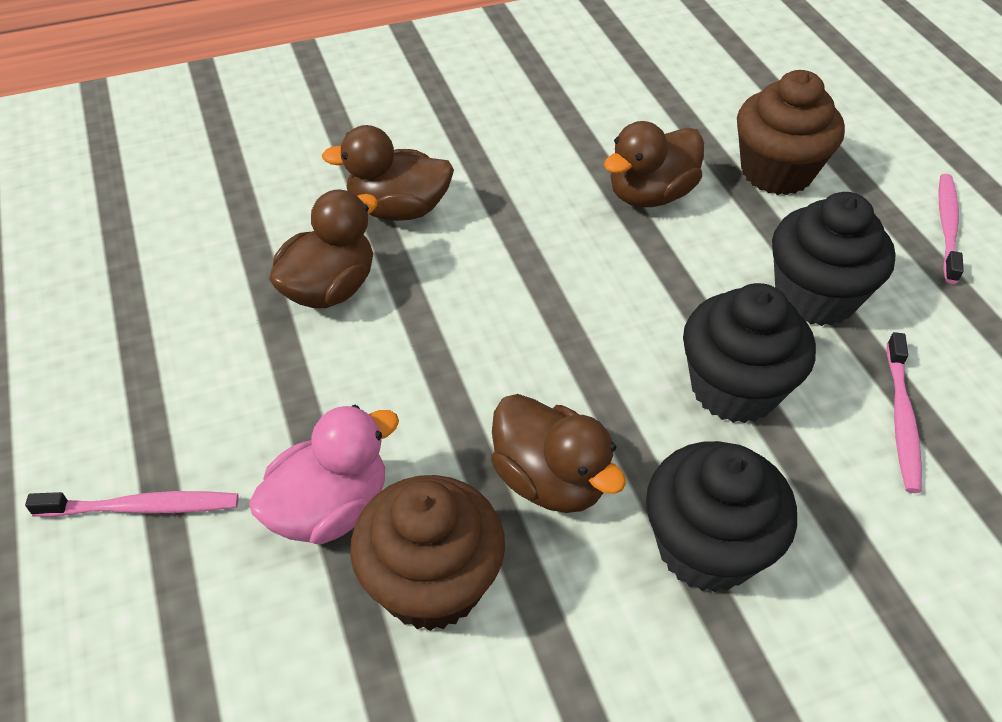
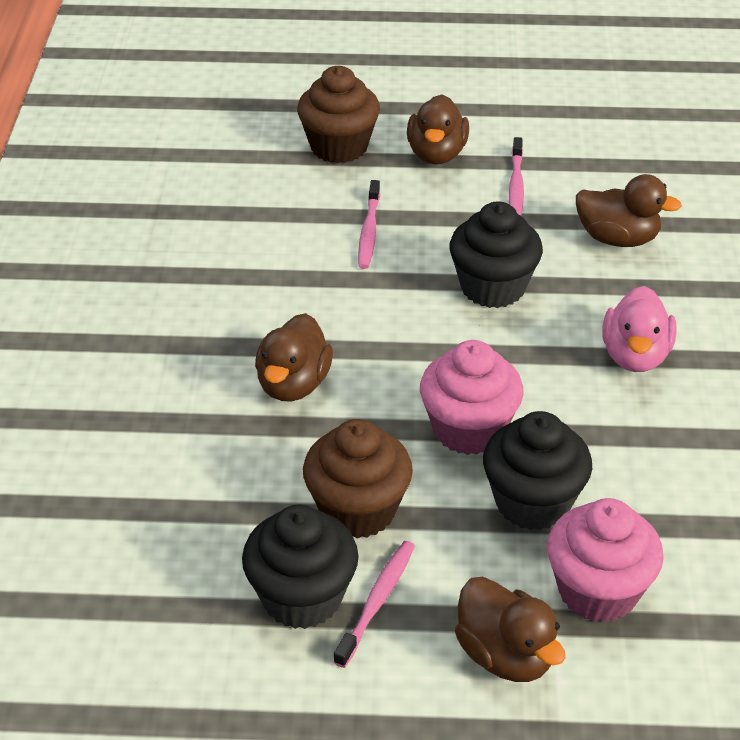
pink cupcake: 0 -> 2

